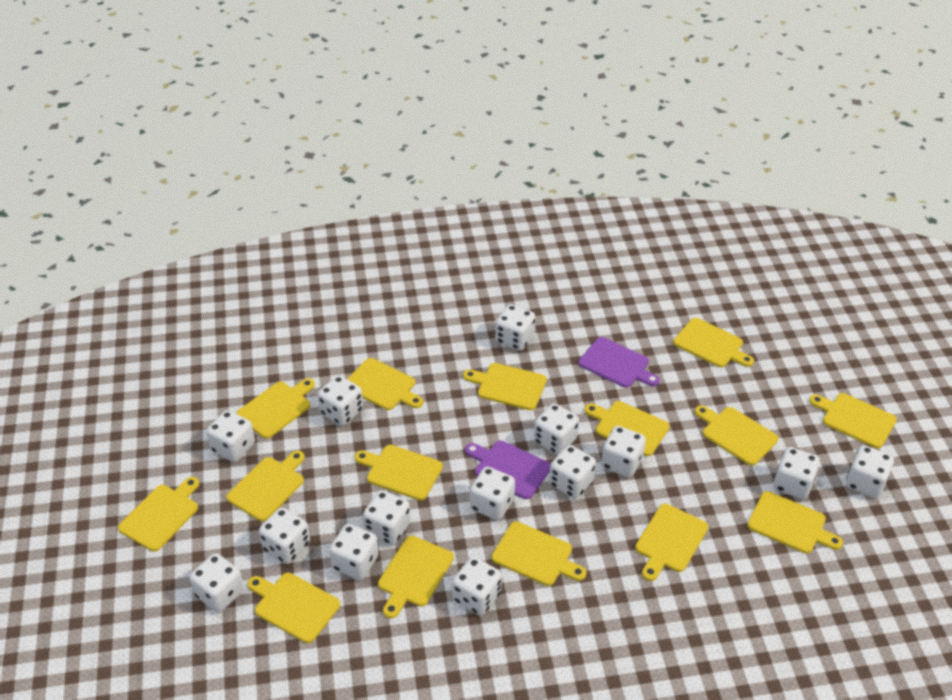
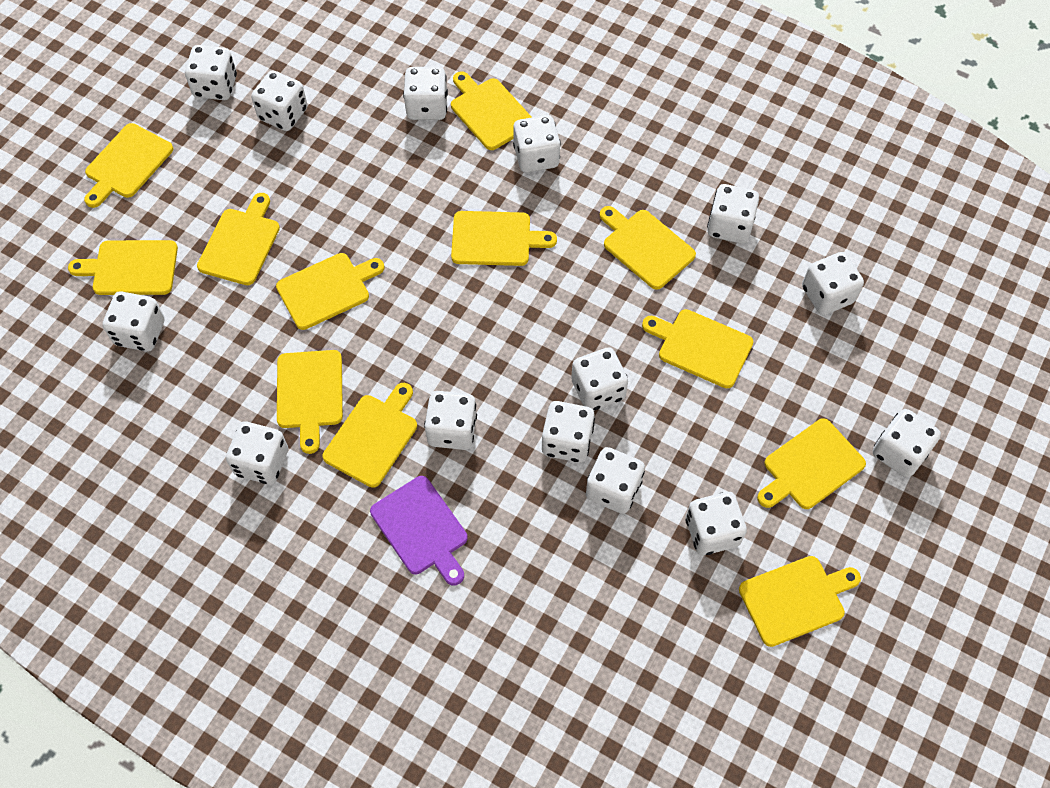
purple cutting board: 2 -> 1
yellow cutting board: 15 -> 12

